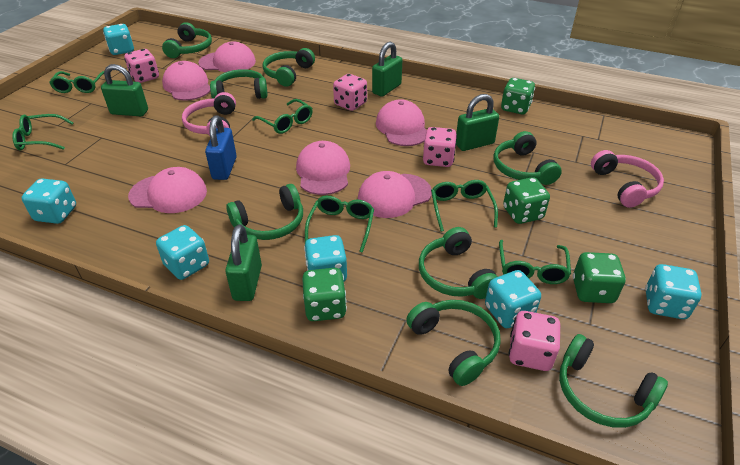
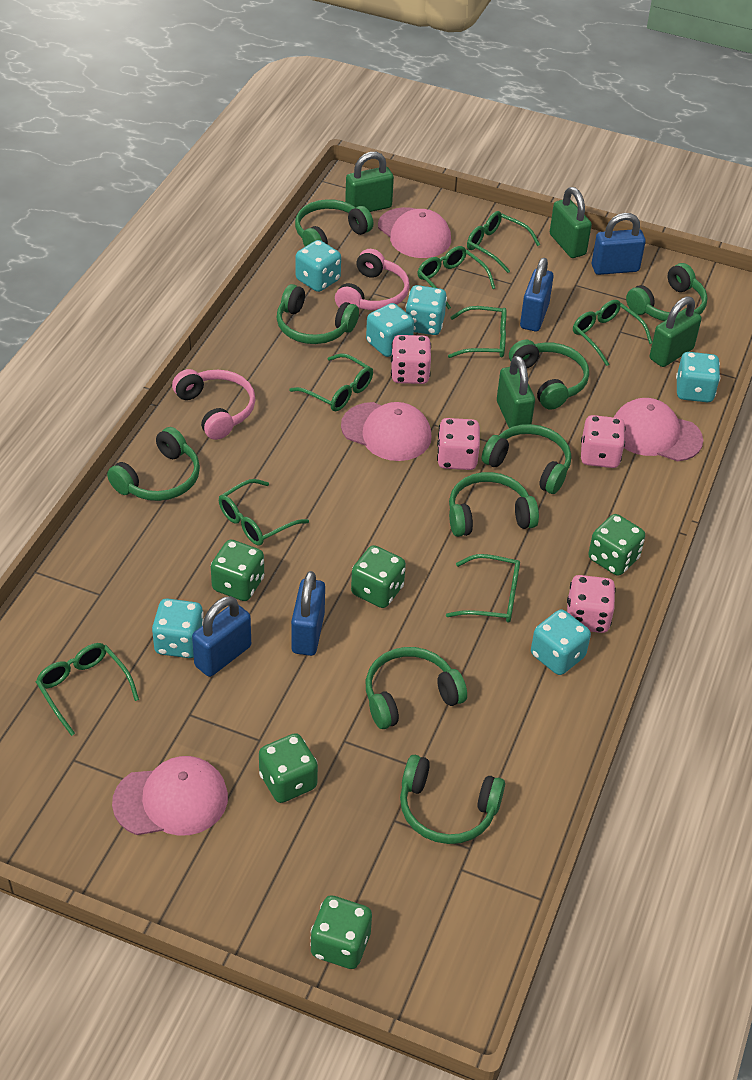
blue padlock: 1 -> 4
green dice: 4 -> 5
green glasses: 6 -> 8
green headphones: 8 -> 9
pink cap: 6 -> 4

